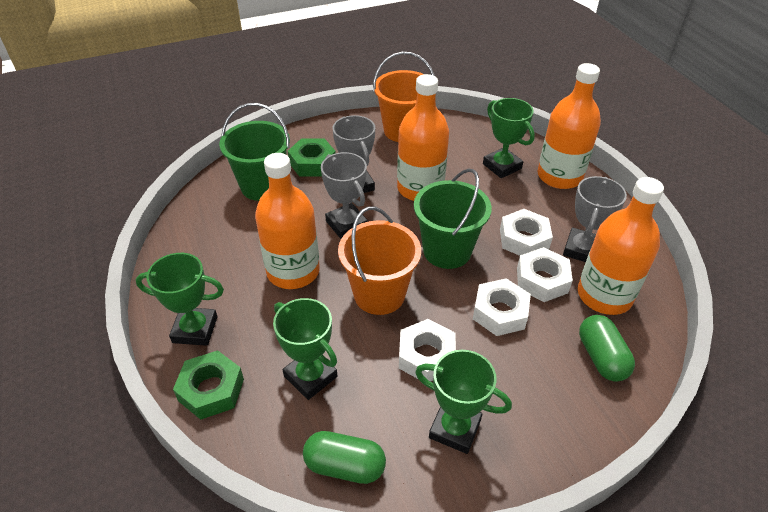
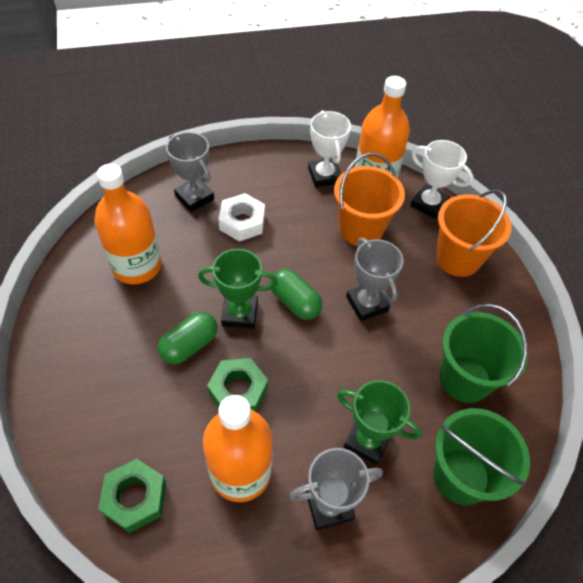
green trophy: 4 -> 2
orange bottle: 4 -> 3
white nut: 4 -> 1
white trophy: 0 -> 2

